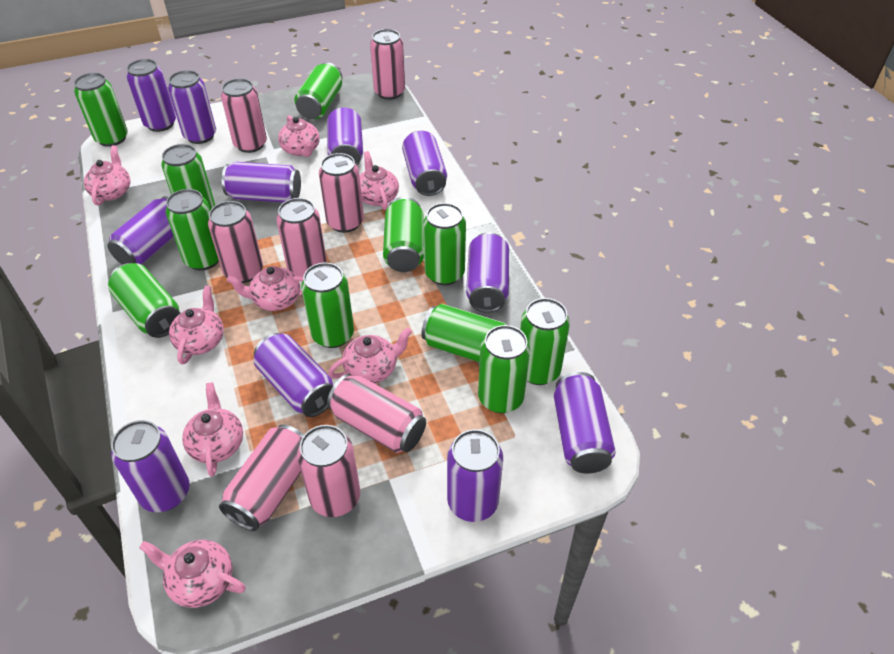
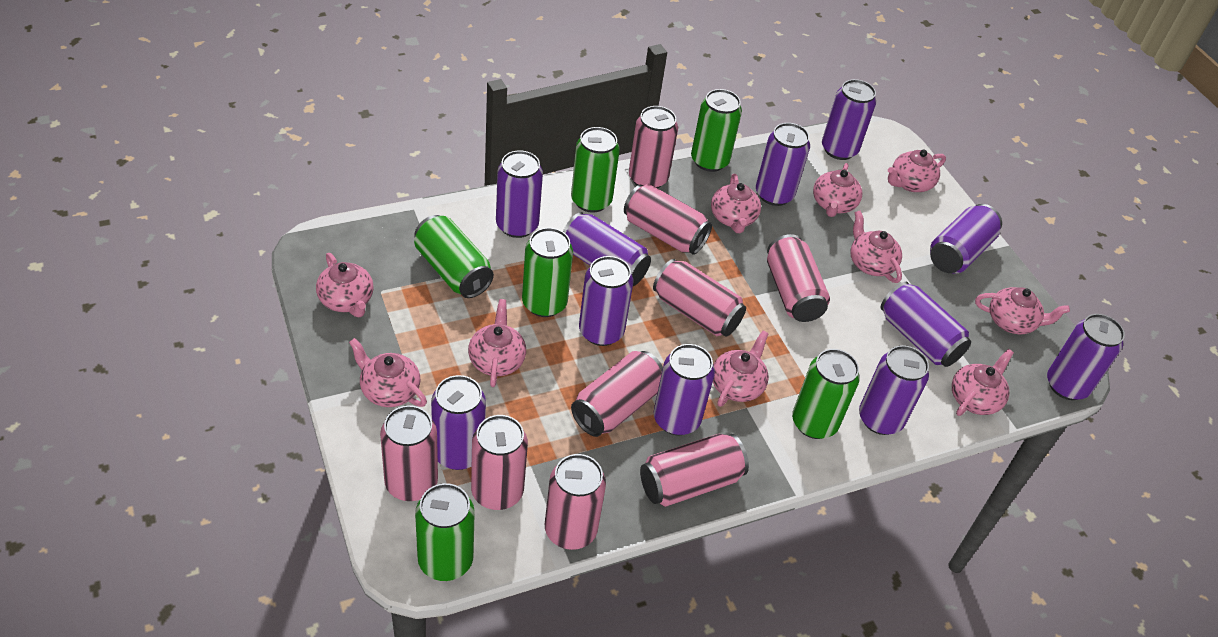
green can: 11 -> 6
pink can: 8 -> 9
pink teapot: 8 -> 10

